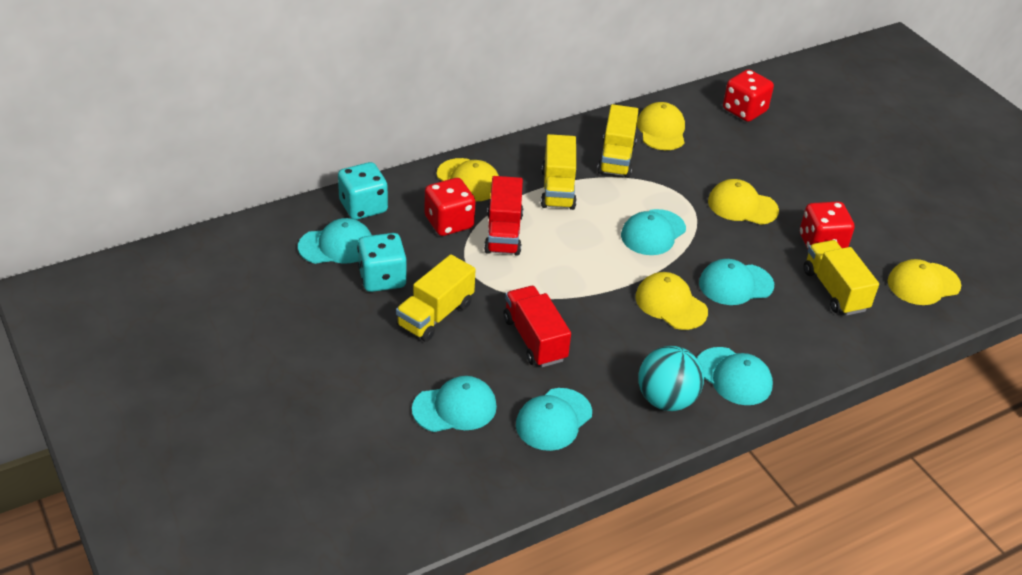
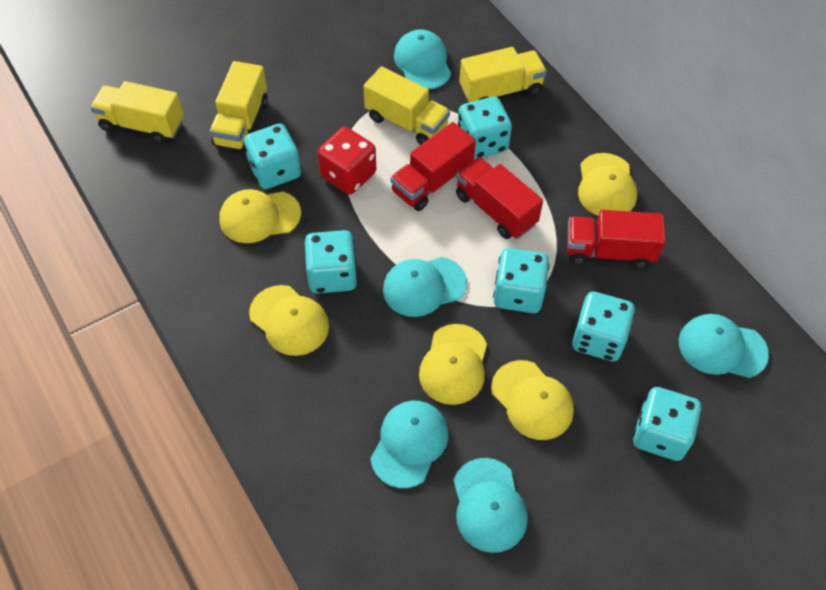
red dice: 3 -> 1
red truck: 2 -> 3
turquoise ball: 1 -> 0
turquoise cap: 6 -> 5
turquoise dice: 2 -> 6

